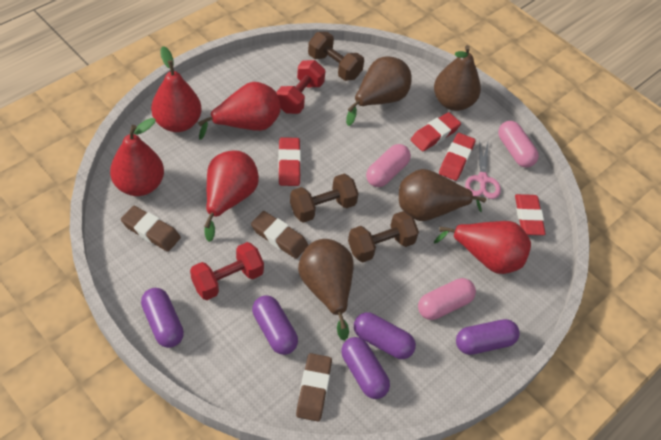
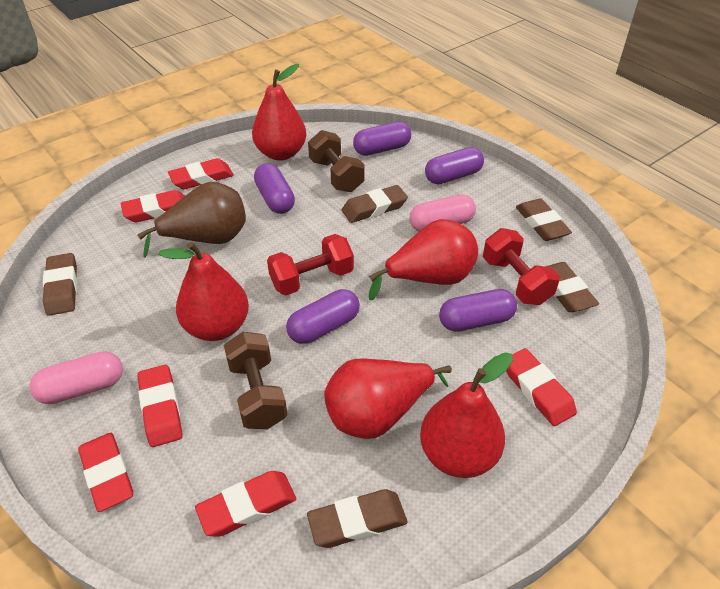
brown dumbbell: 3 -> 2
brown eraser: 3 -> 5
brown pear: 4 -> 1
pink capsule: 3 -> 2
pink scissors: 1 -> 0
red eraser: 4 -> 6

